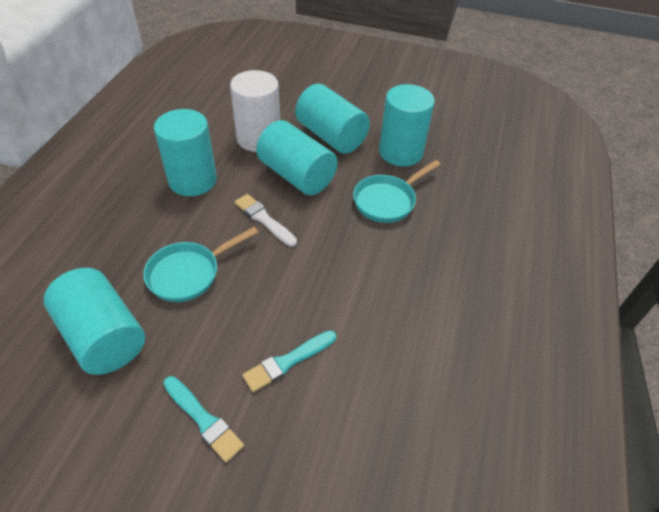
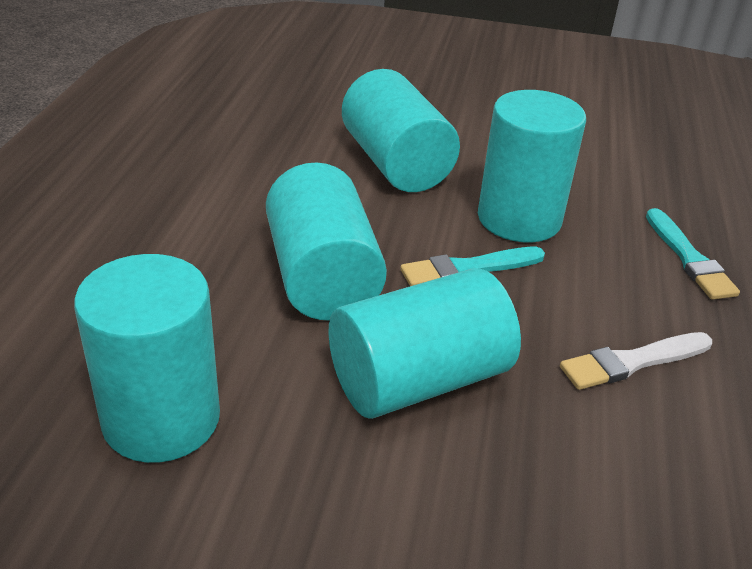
turquoise pan: 2 -> 0
white cylinder: 1 -> 0

